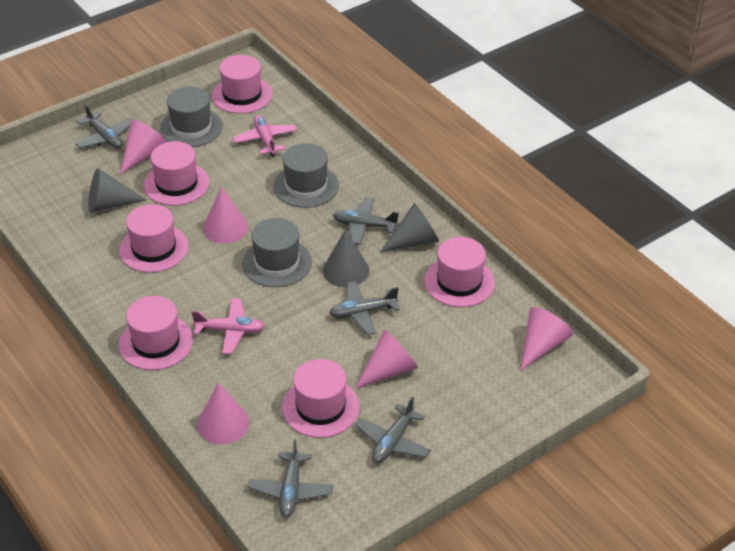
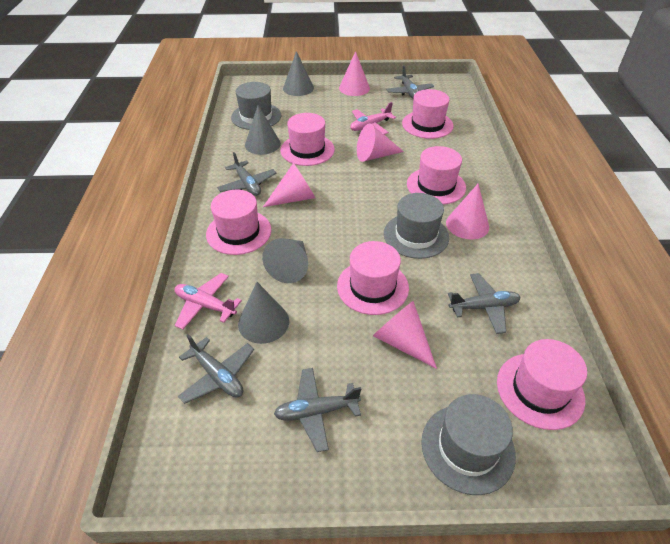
grey cone: 3 -> 4

